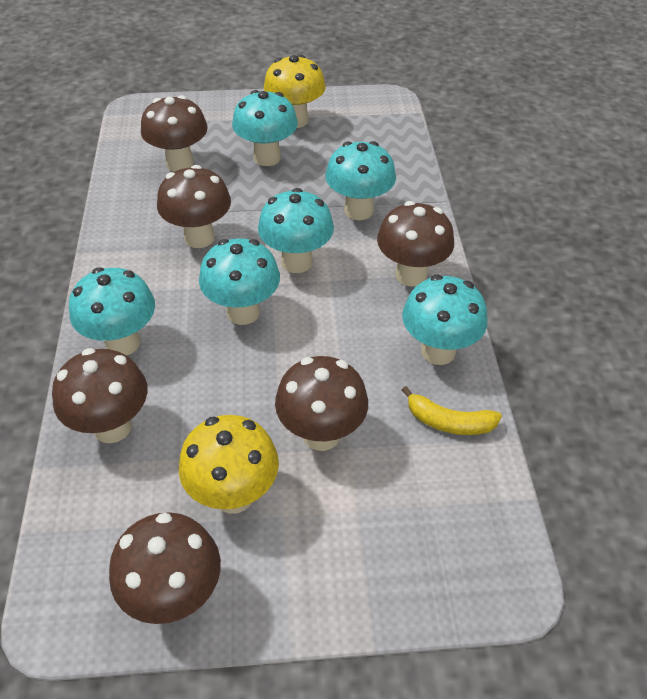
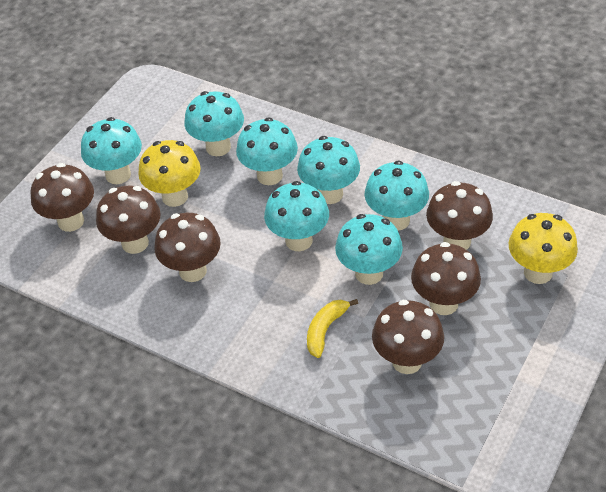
turquoise mushroom: 6 -> 7

